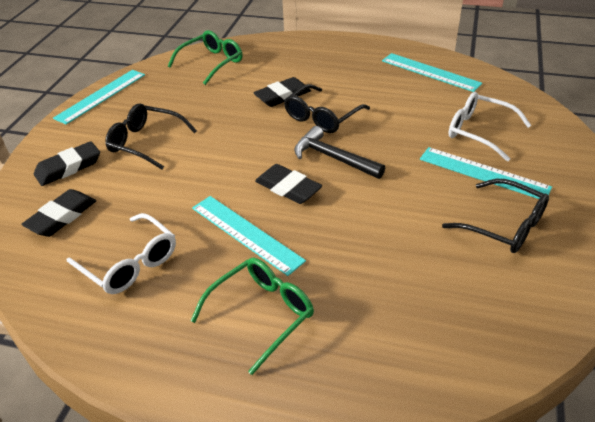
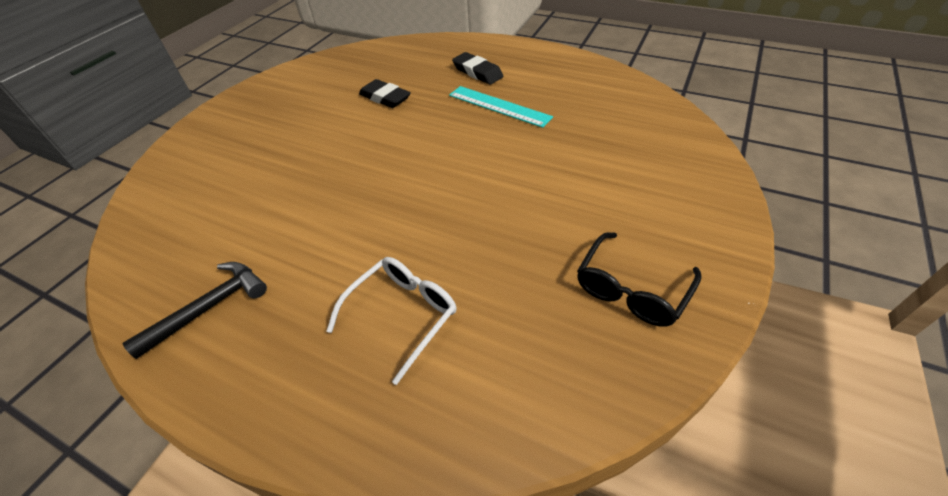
black eraser: 4 -> 2
black glasses: 3 -> 1
green glasses: 2 -> 0
turquoise ruler: 4 -> 1
white glasses: 2 -> 1

